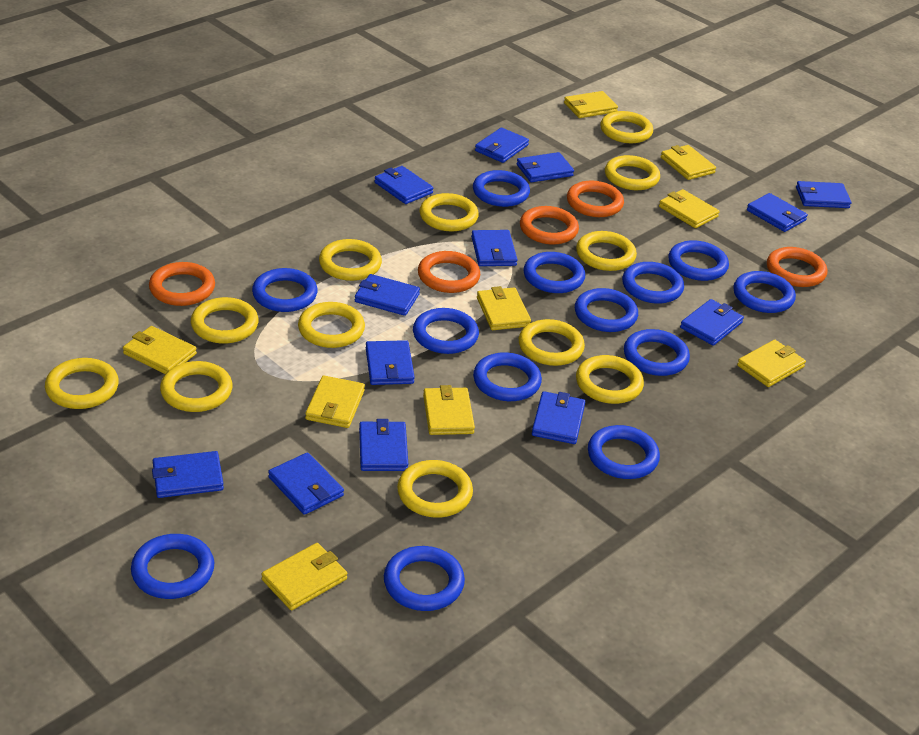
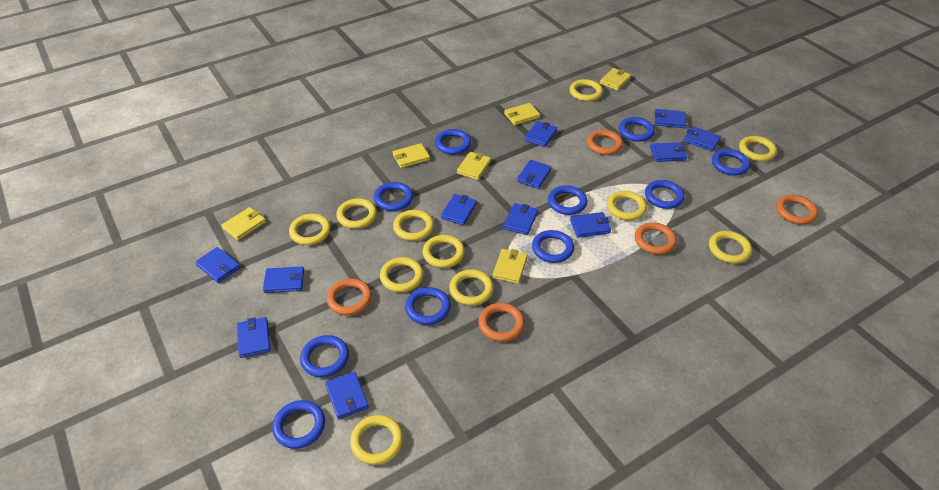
blue ring: 13 -> 10
blue wallet: 13 -> 12
yellow ring: 12 -> 11
yellow wallet: 9 -> 6

